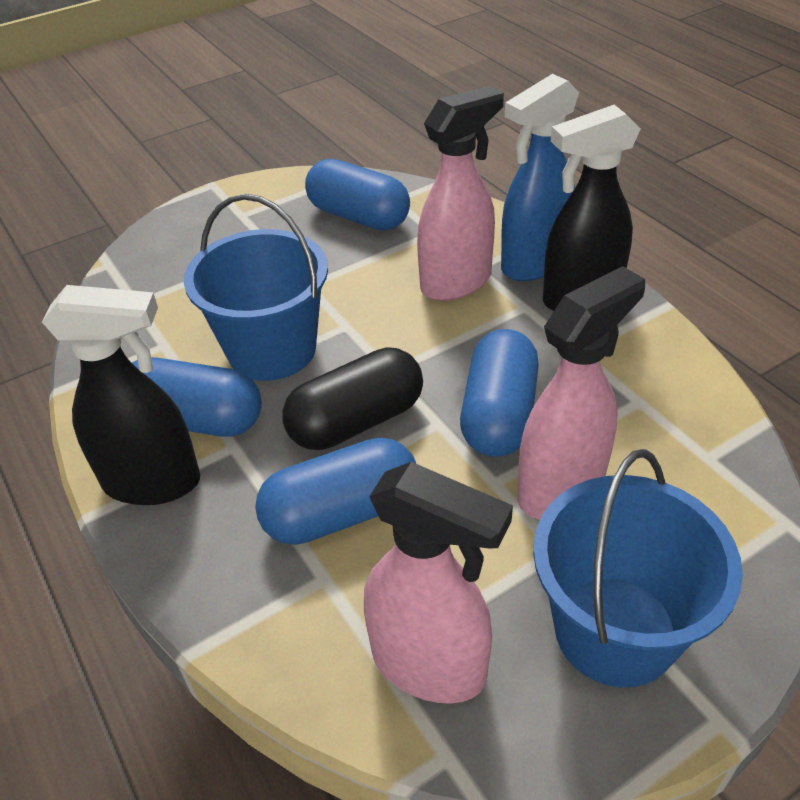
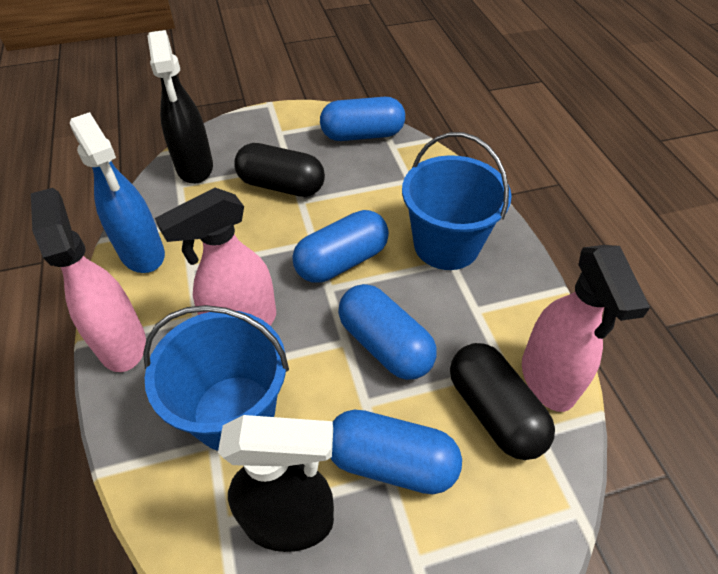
black capsule: 1 -> 2

